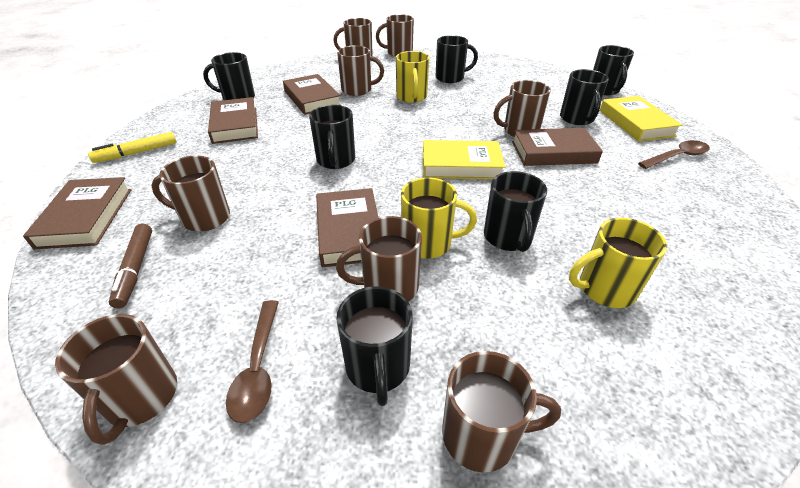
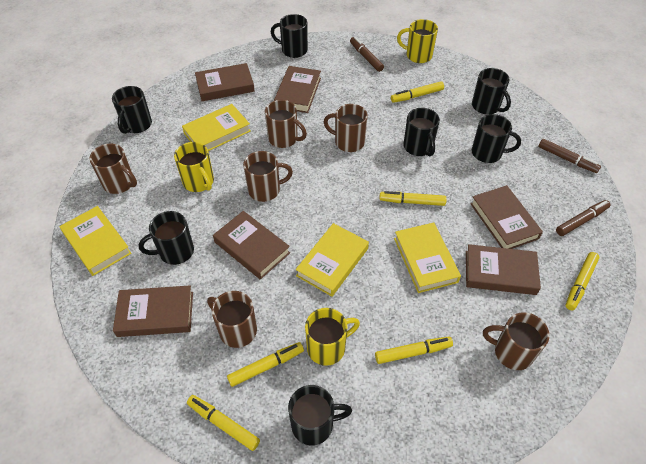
brown book: 5 -> 6
brown marker: 1 -> 3
brown mug: 8 -> 6
brown spoon: 2 -> 0
yellow book: 2 -> 4
yellow marker: 1 -> 6

